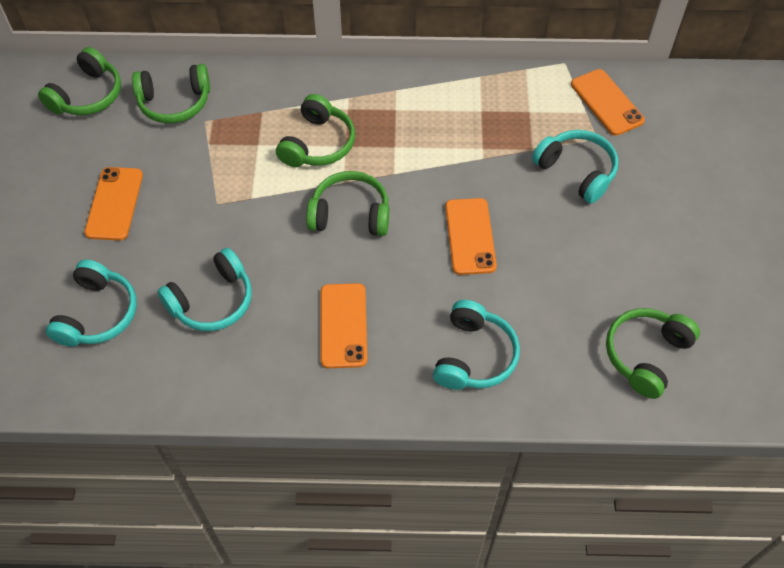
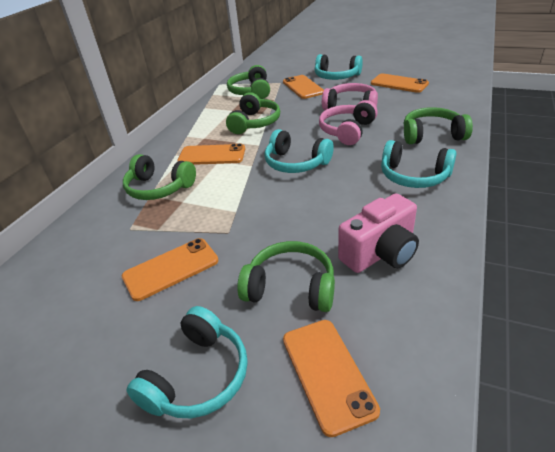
orange phone: 4 -> 5
pink camera: 0 -> 1
pink headphones: 0 -> 2

